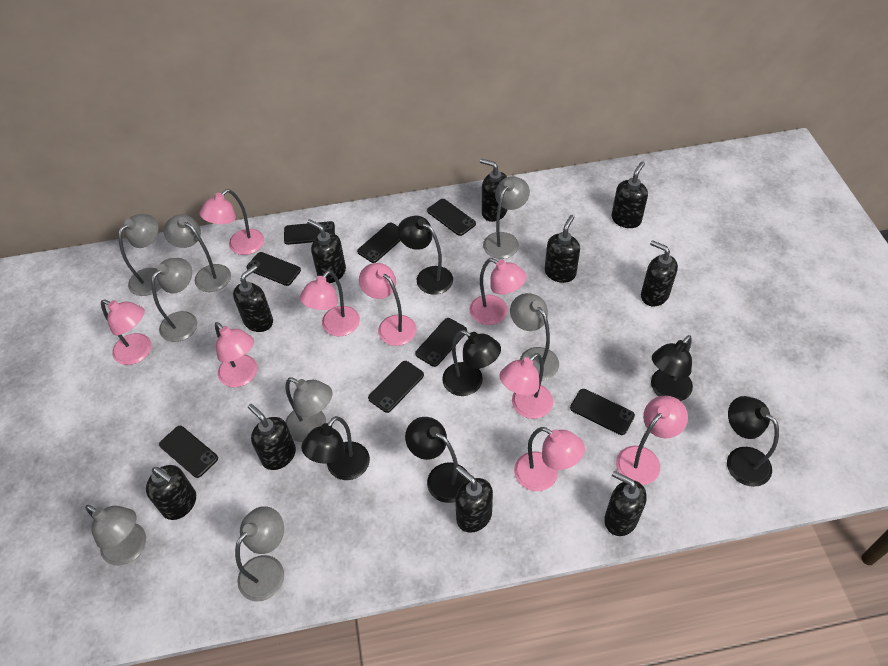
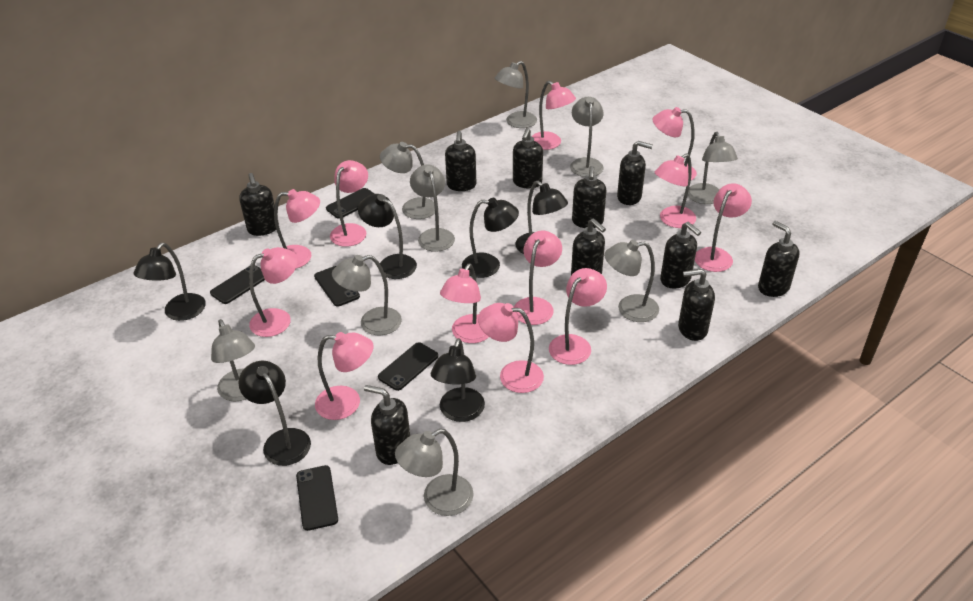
black phone: 8 -> 5
grey lamp: 8 -> 9
pink lamp: 9 -> 12

